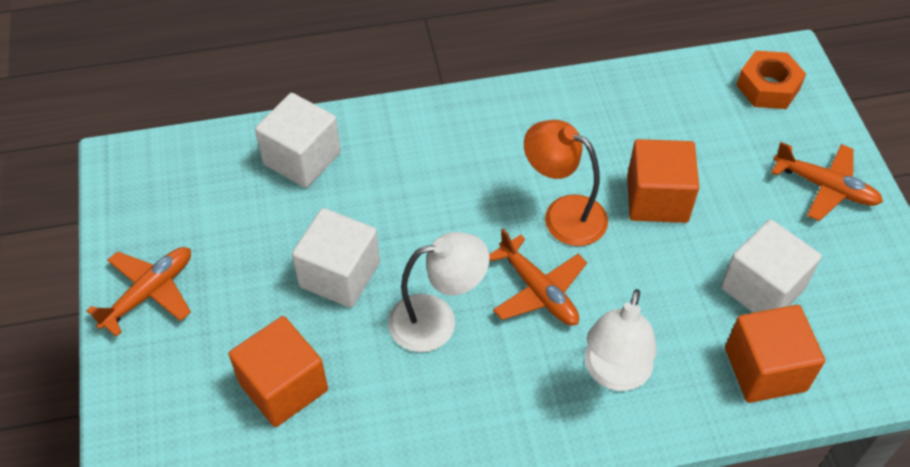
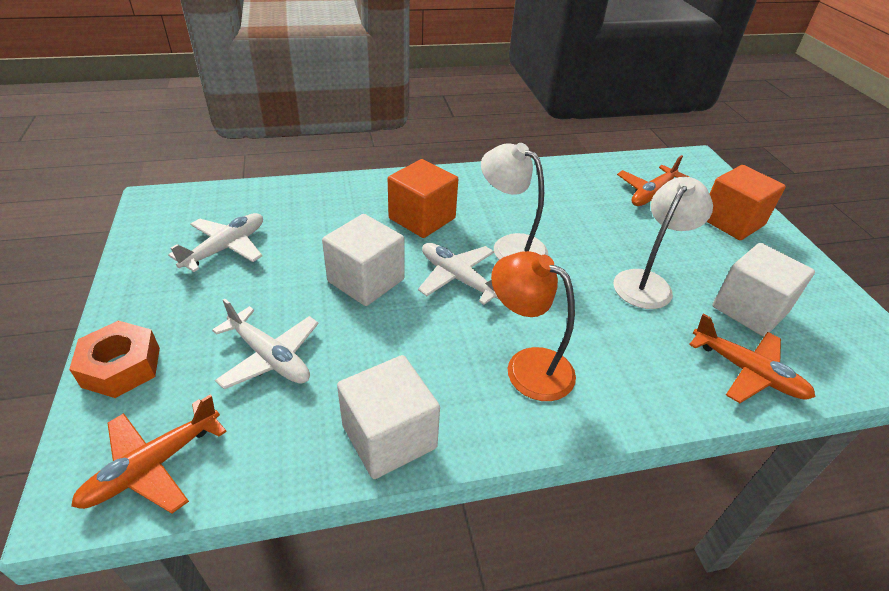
orange cube: 3 -> 2
white plane: 0 -> 3

